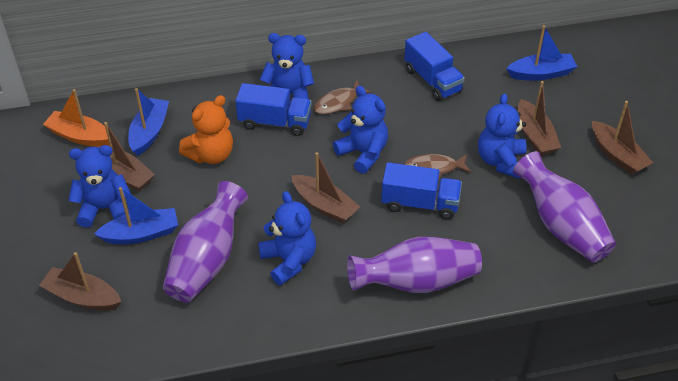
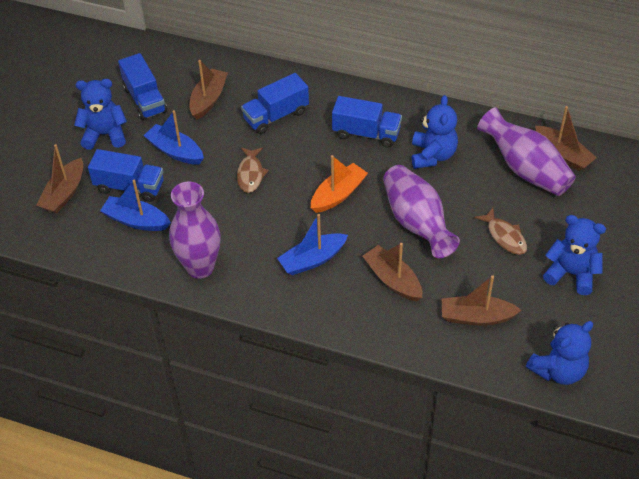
blue teddy bear: 5 -> 4
blue truck: 3 -> 4
orange teddy bear: 1 -> 0

